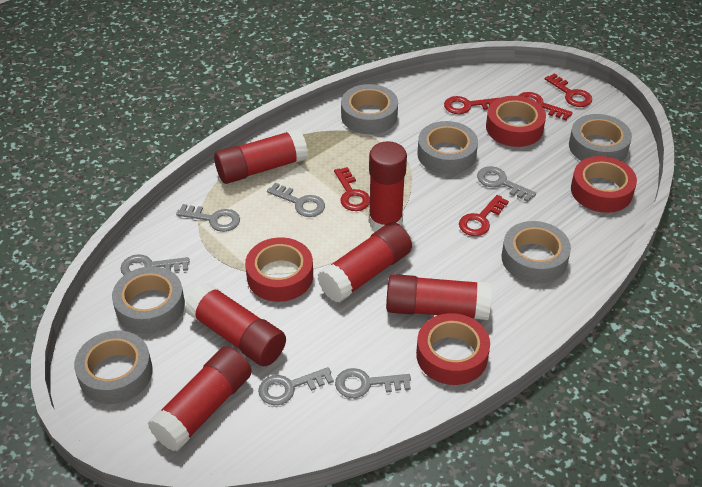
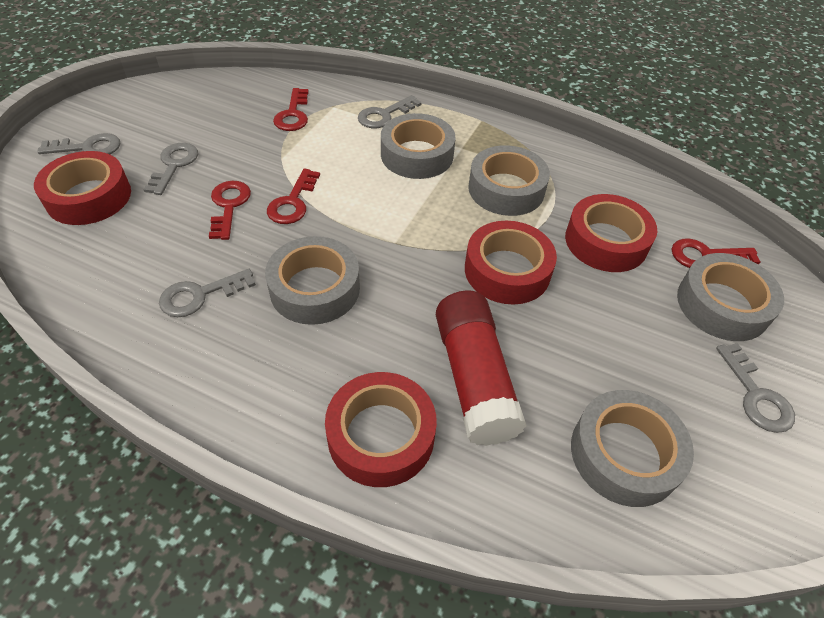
grey key: 6 -> 5
grey tape: 6 -> 5
red glue stick: 6 -> 1
red key: 5 -> 4

